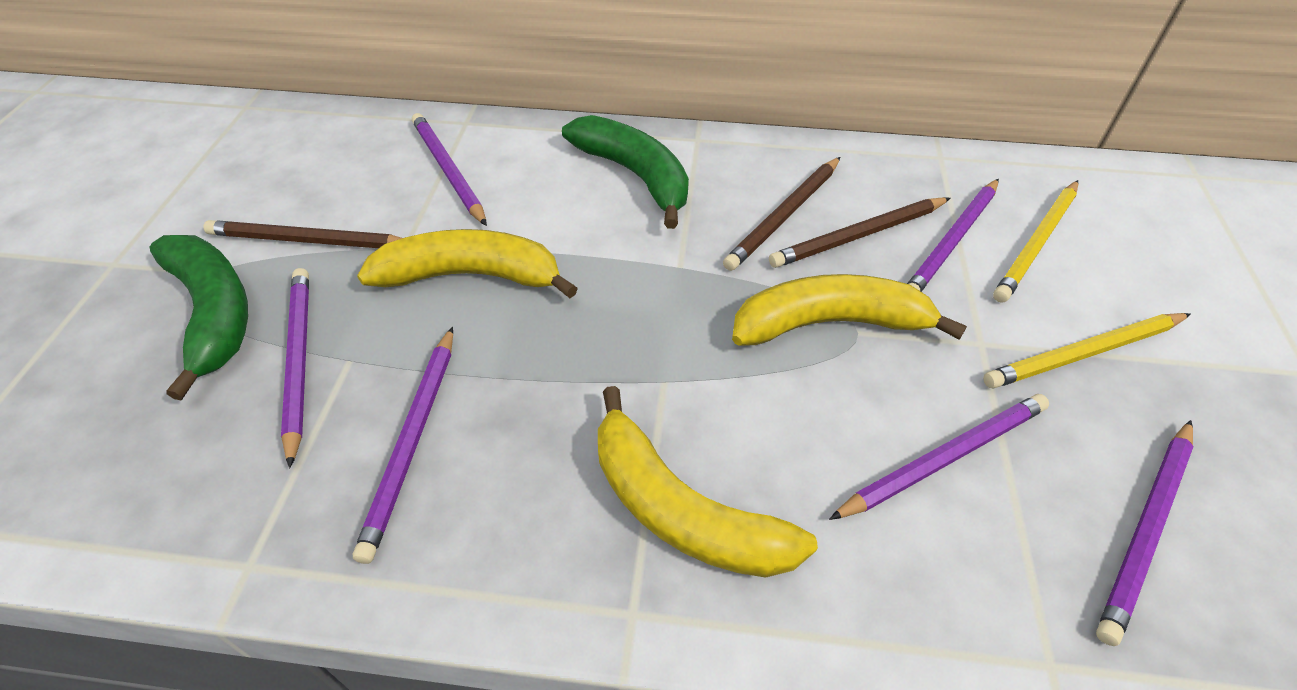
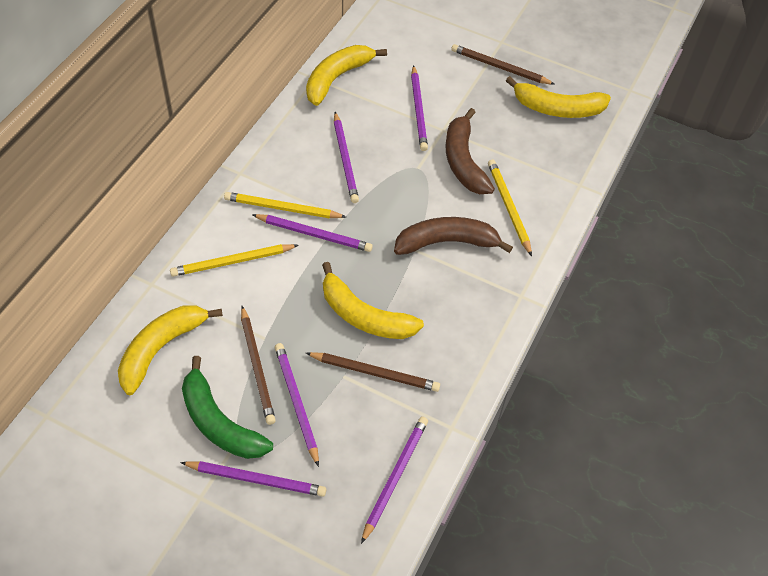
brown banana: 0 -> 2
green banana: 2 -> 1
yellow banana: 3 -> 4
yellow pencil: 2 -> 3

